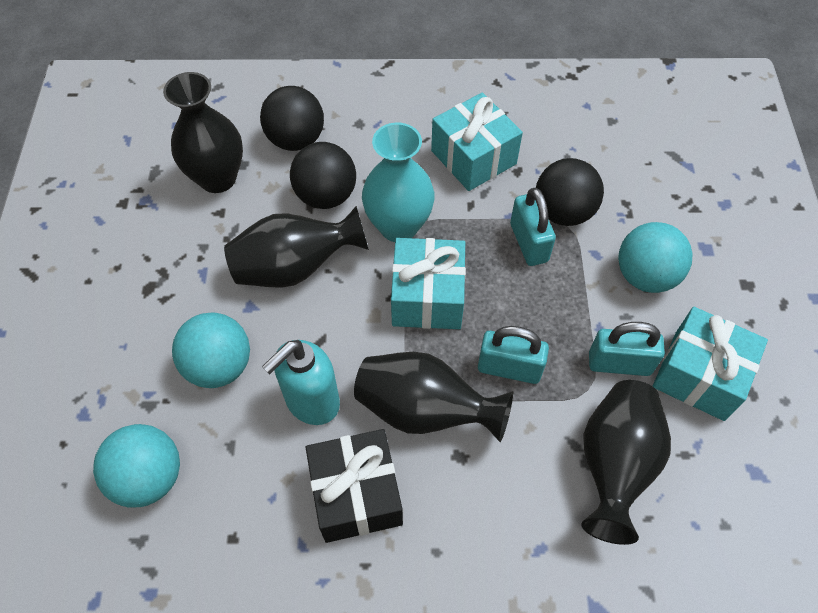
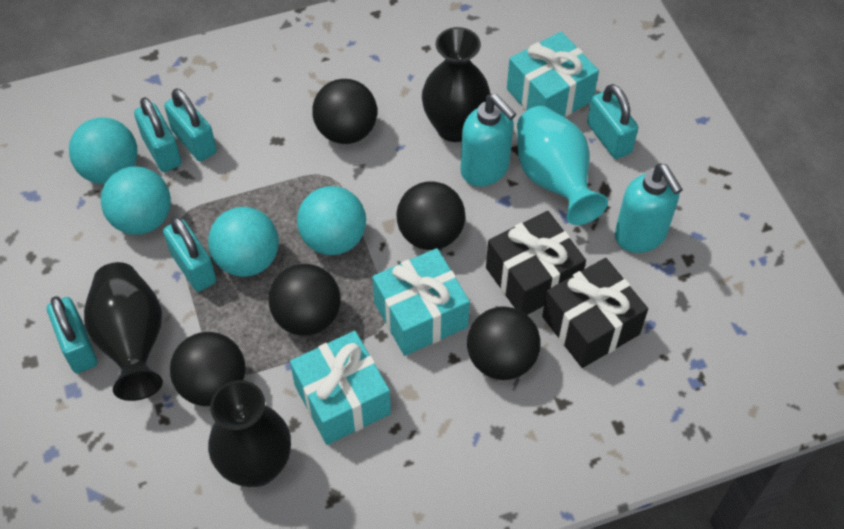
black ball: 3 -> 5
black gift: 1 -> 2
black vase: 4 -> 3
turquoise ball: 3 -> 4
turquoise padlock: 3 -> 5
turquoise soap dispenser: 1 -> 2

